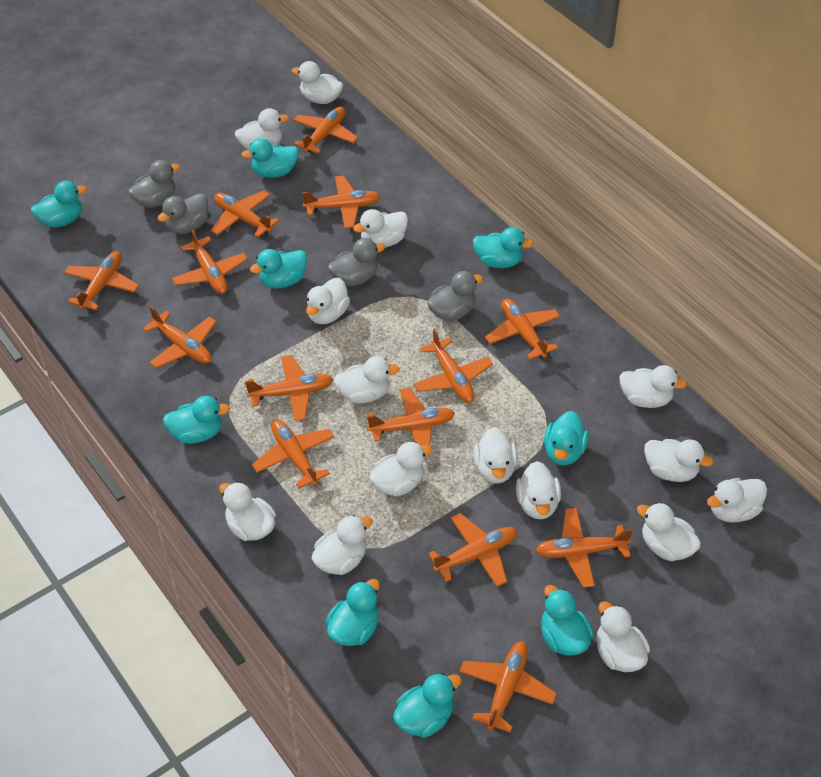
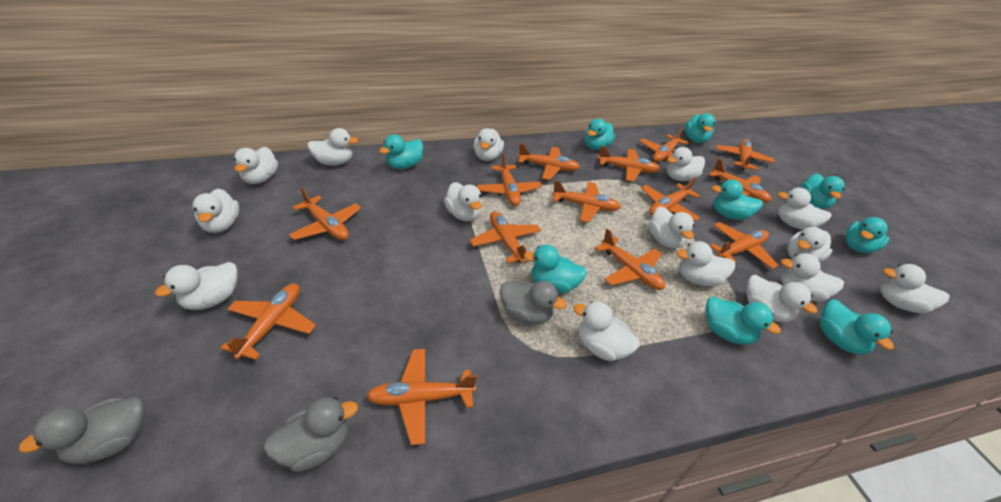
grey duck: 4 -> 3

